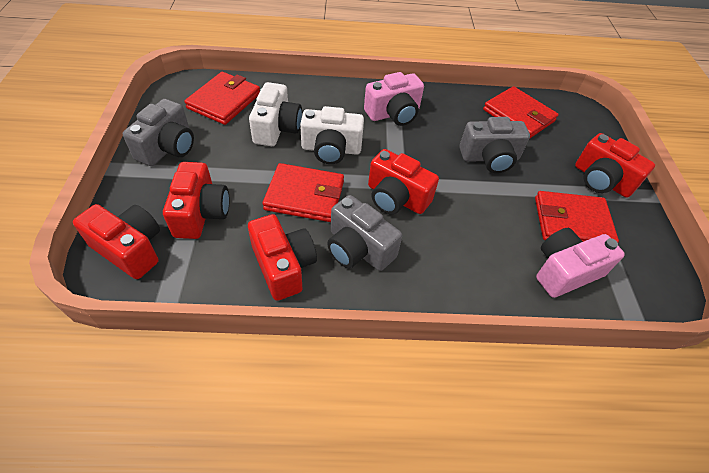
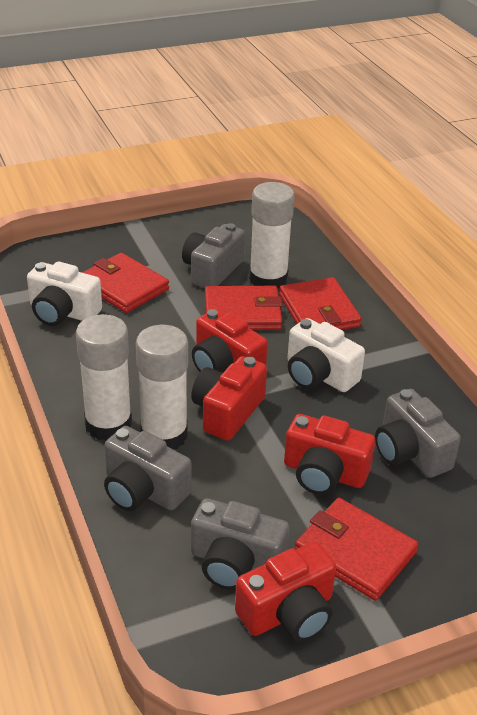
grey camera: 3 -> 4
pink camera: 2 -> 0
red camera: 5 -> 4
white glue stick: 0 -> 3

